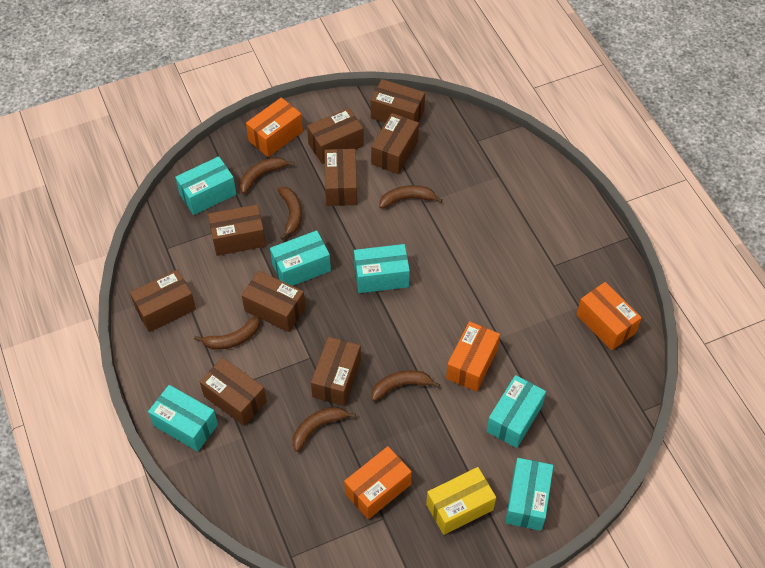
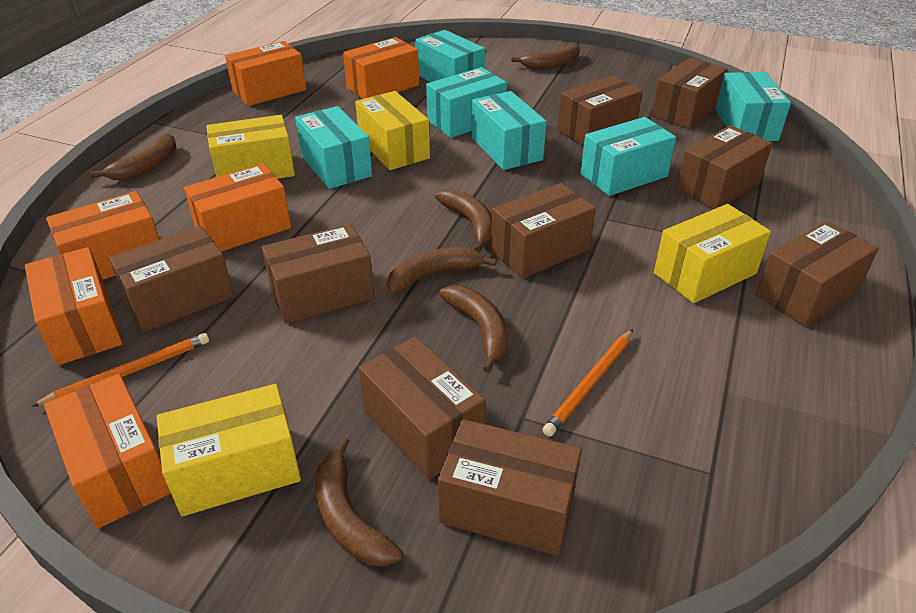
orange box: 4 -> 6
orange pencil: 0 -> 2
yellow box: 1 -> 4

